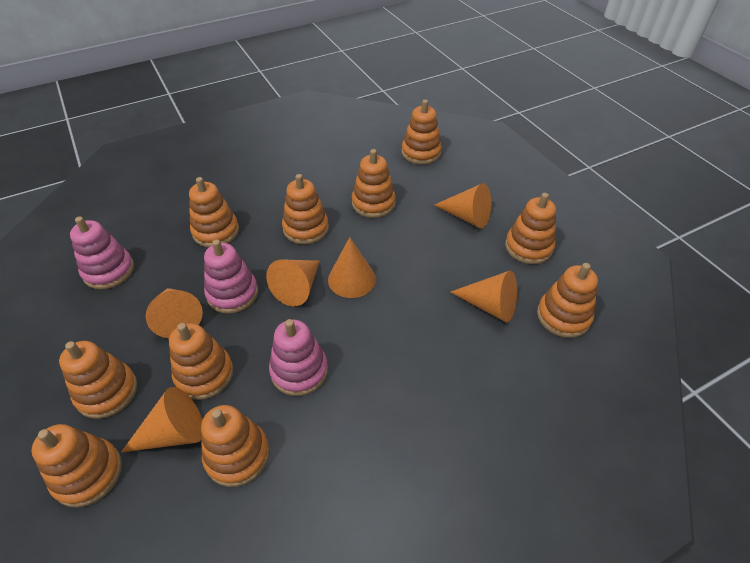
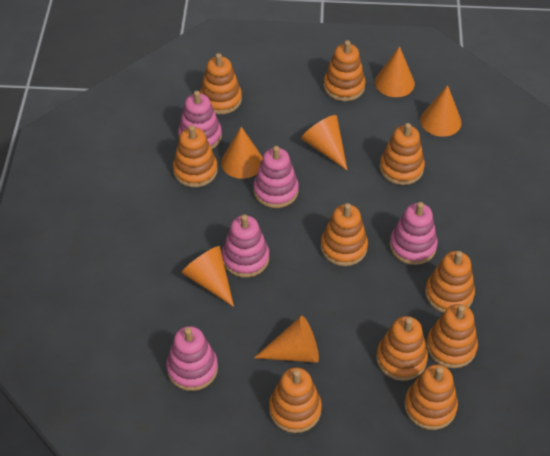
pink stacking toy: 3 -> 5

